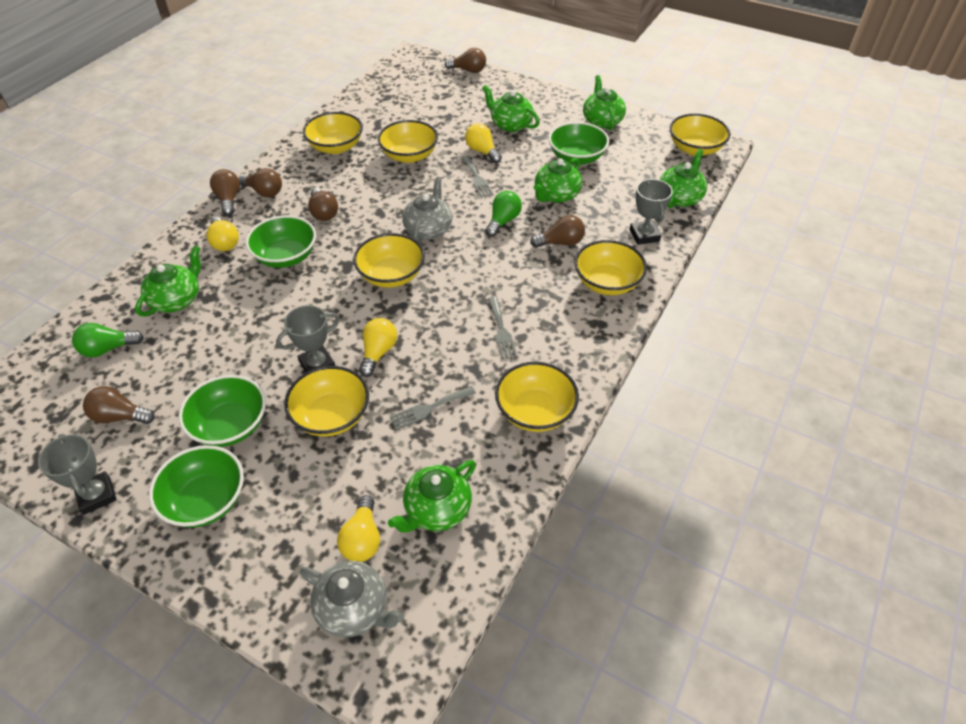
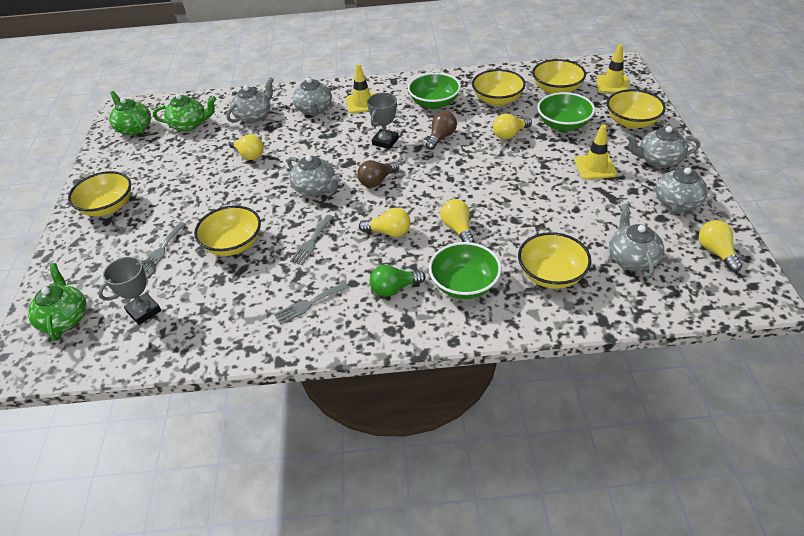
brown light bulb: 6 -> 2
green bowl: 4 -> 3
green light bulb: 2 -> 1
green teapot: 6 -> 3
grey teapot: 2 -> 6
grey trophy: 3 -> 2
yellow bowl: 7 -> 6
yellow light bulb: 4 -> 5
yellow traffic cone: 0 -> 3

